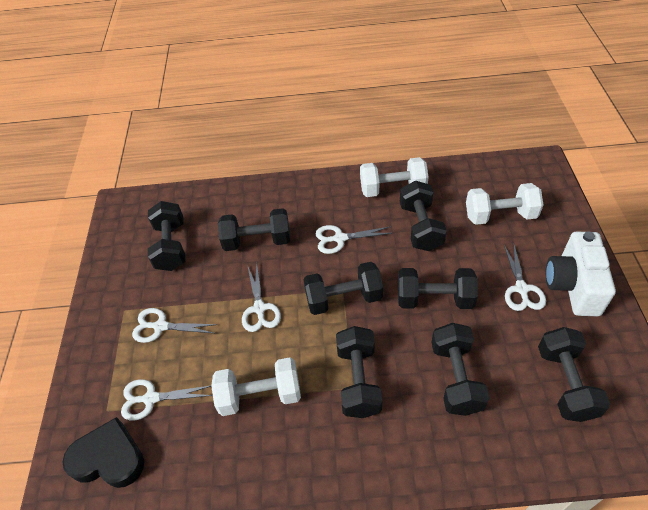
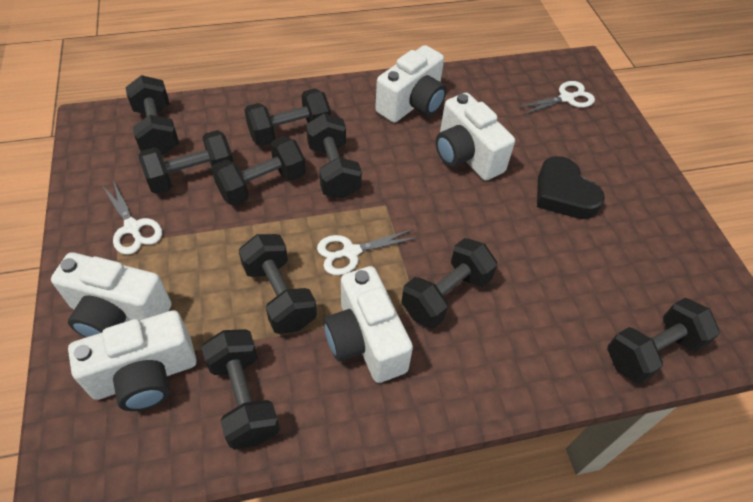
black dumbbell: 8 -> 9
white camera: 1 -> 5
white dumbbell: 3 -> 0
white scissors: 5 -> 3

